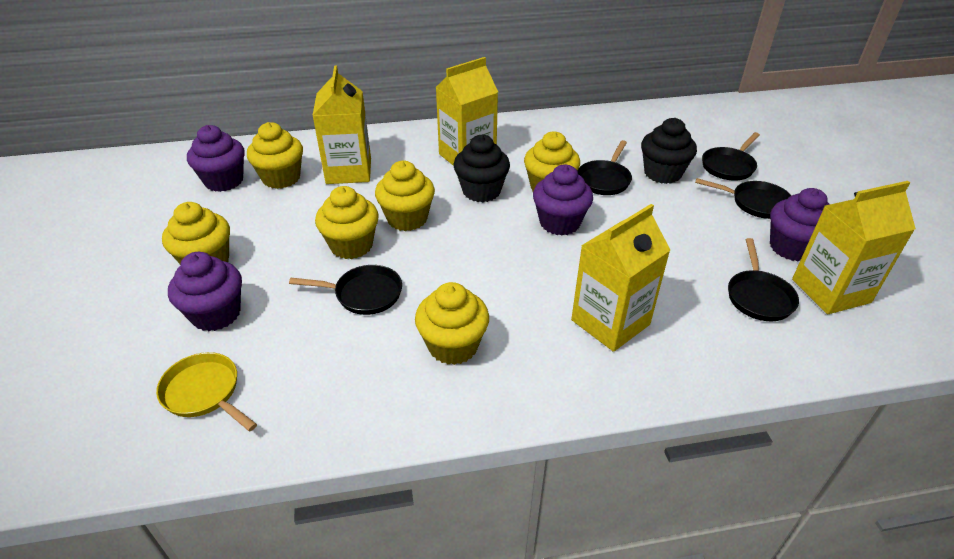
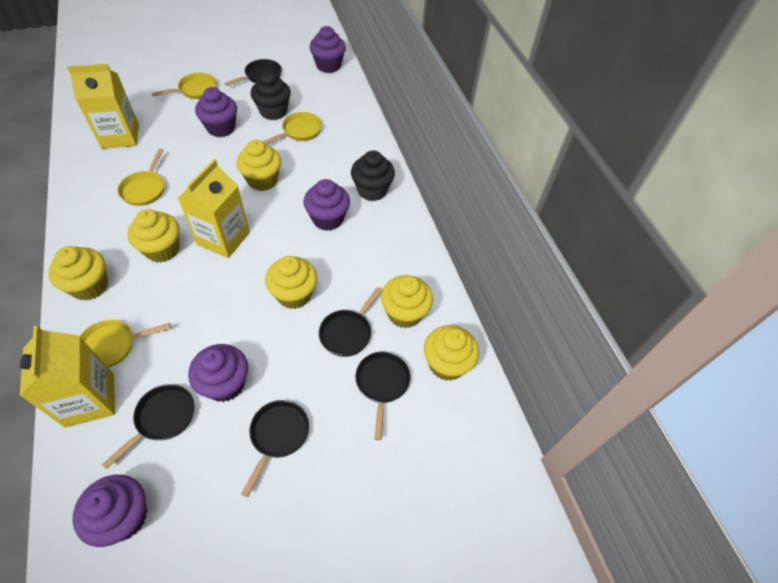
purple cupcake: 4 -> 5
yellow carton: 4 -> 3
yellow pan: 1 -> 4

